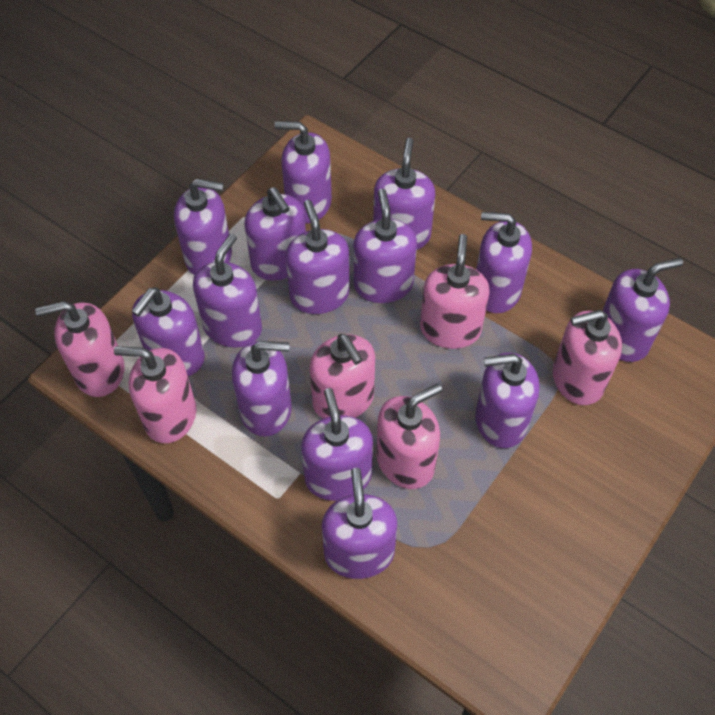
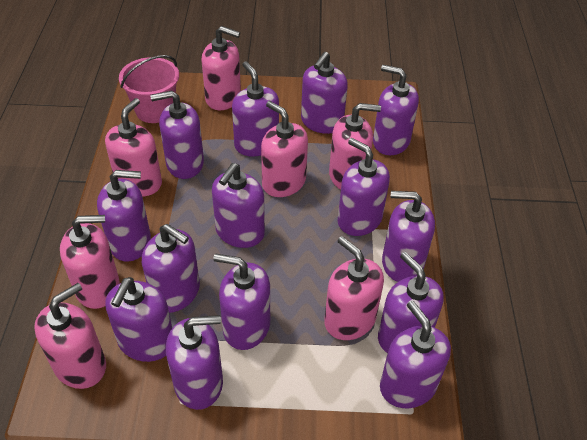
pink bucket: 0 -> 1
pink soap dispenser: 6 -> 7

